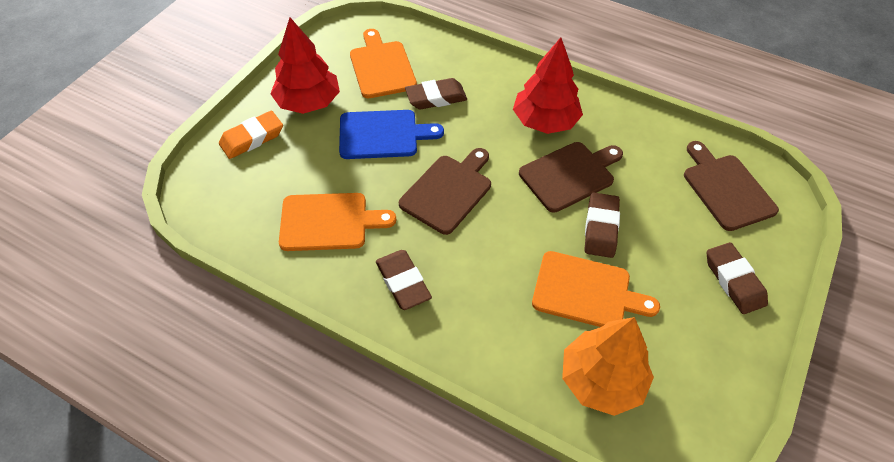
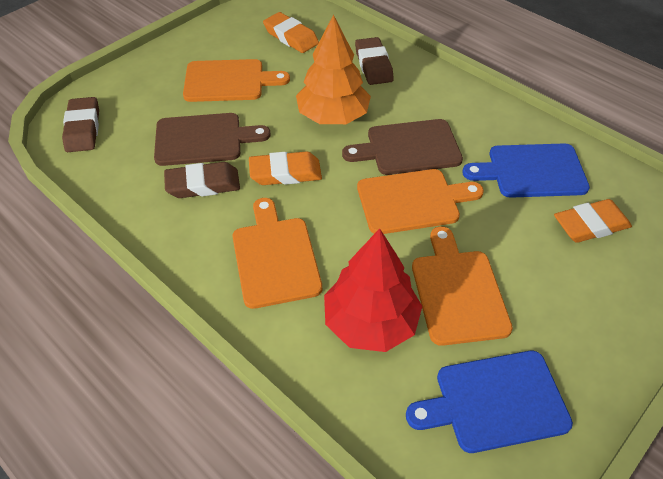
blue cutting board: 1 -> 2
brown cutting board: 3 -> 2
brown eraser: 4 -> 3
orange cutting board: 3 -> 4
orange eraser: 1 -> 3
red tree: 2 -> 1

